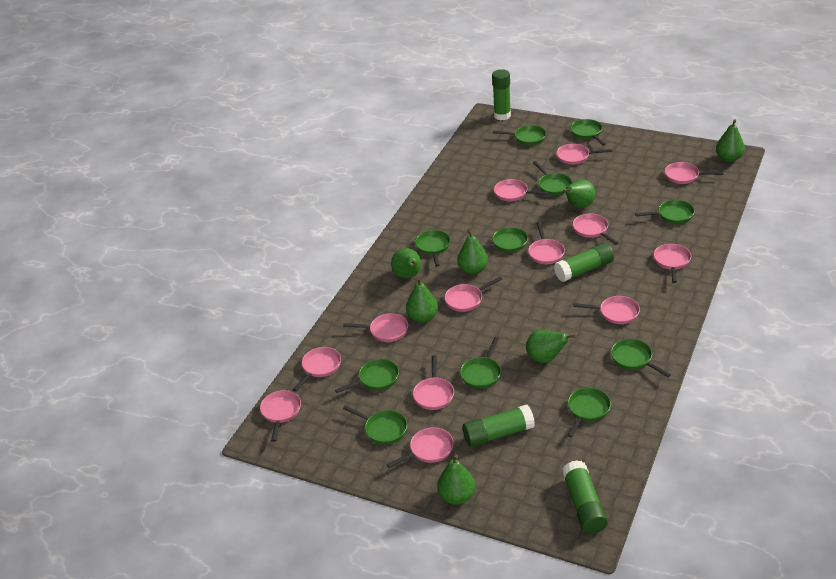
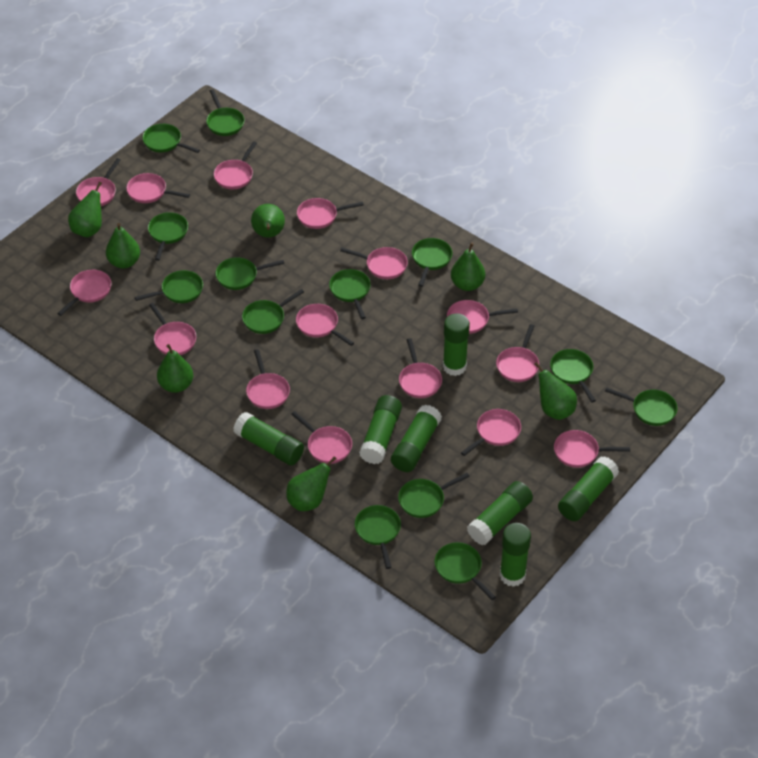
green glue stick: 4 -> 7
green pan: 11 -> 13
pink pan: 13 -> 15

